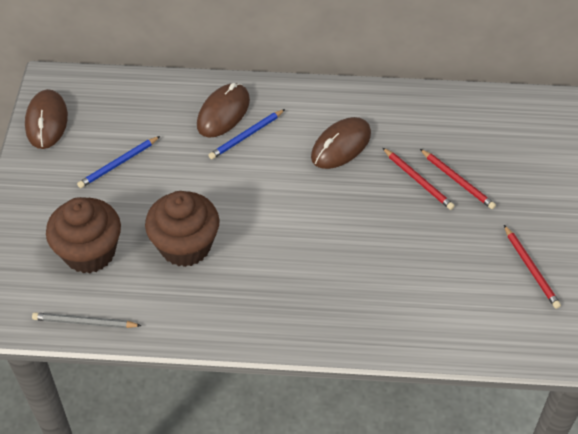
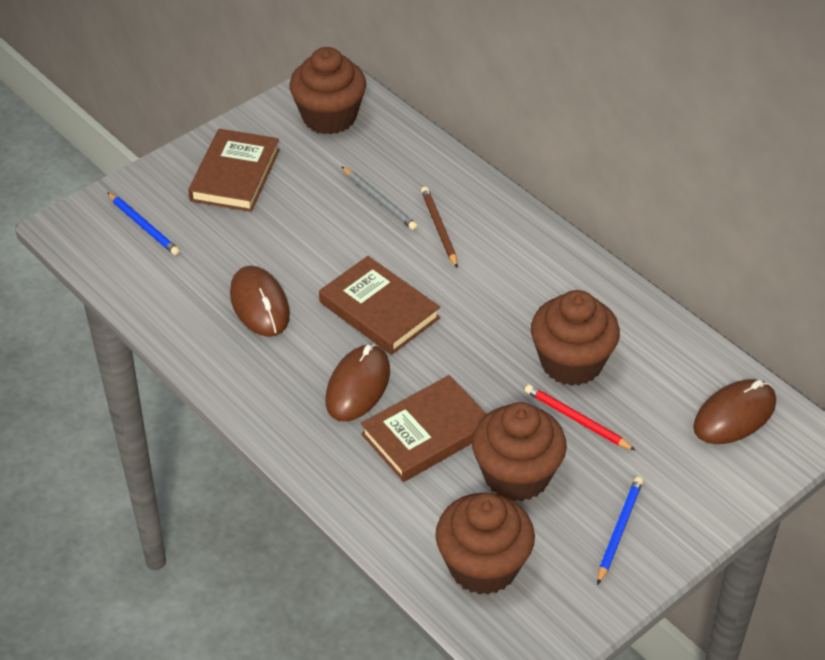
brown book: 0 -> 3
brown cupcake: 2 -> 4
brown pencil: 0 -> 1
red pencil: 3 -> 1

